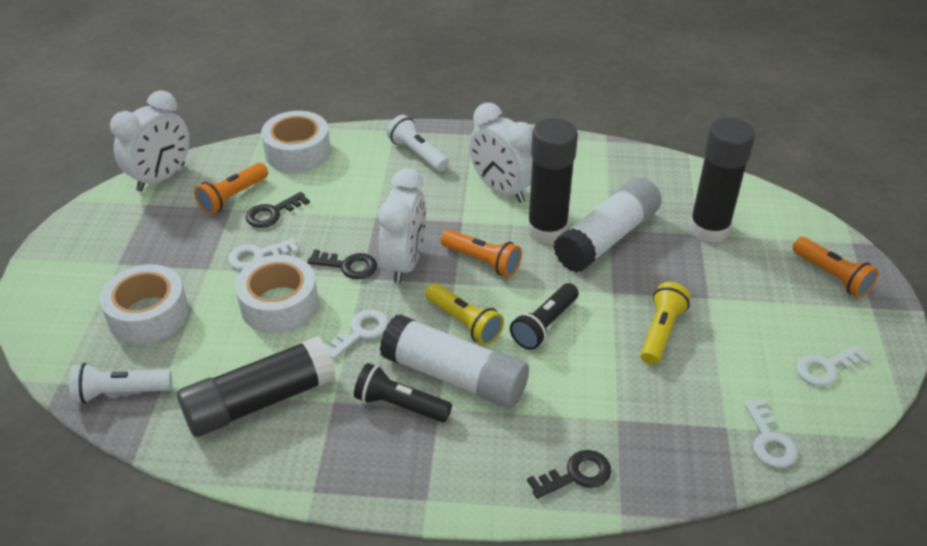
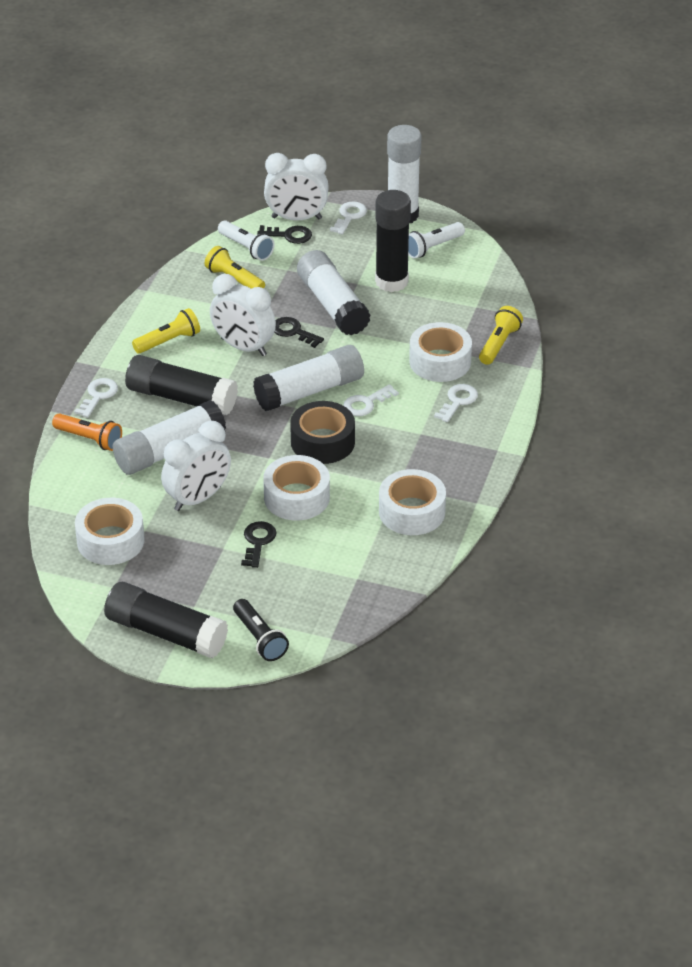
black flashlight: 2 -> 1
black tape: 0 -> 1
orange flashlight: 3 -> 1
white glue stick: 2 -> 4
white tape: 3 -> 4
yellow flashlight: 2 -> 3

